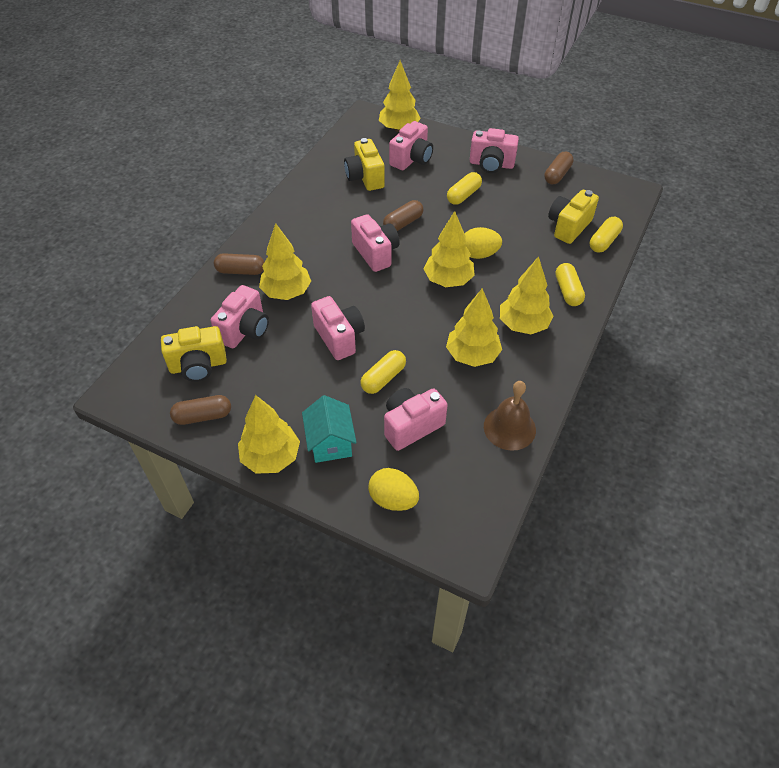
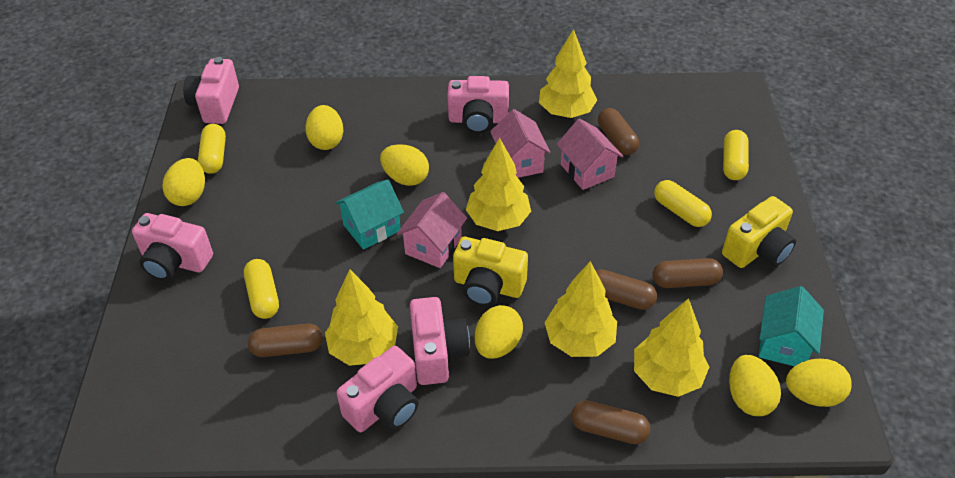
brown bell: 1 -> 0
brown capsule: 4 -> 5
pink camera: 6 -> 5
pink house: 0 -> 3
turquoise house: 1 -> 2
yellow camera: 3 -> 2
yellow egg: 2 -> 6
yellow tree: 6 -> 5

